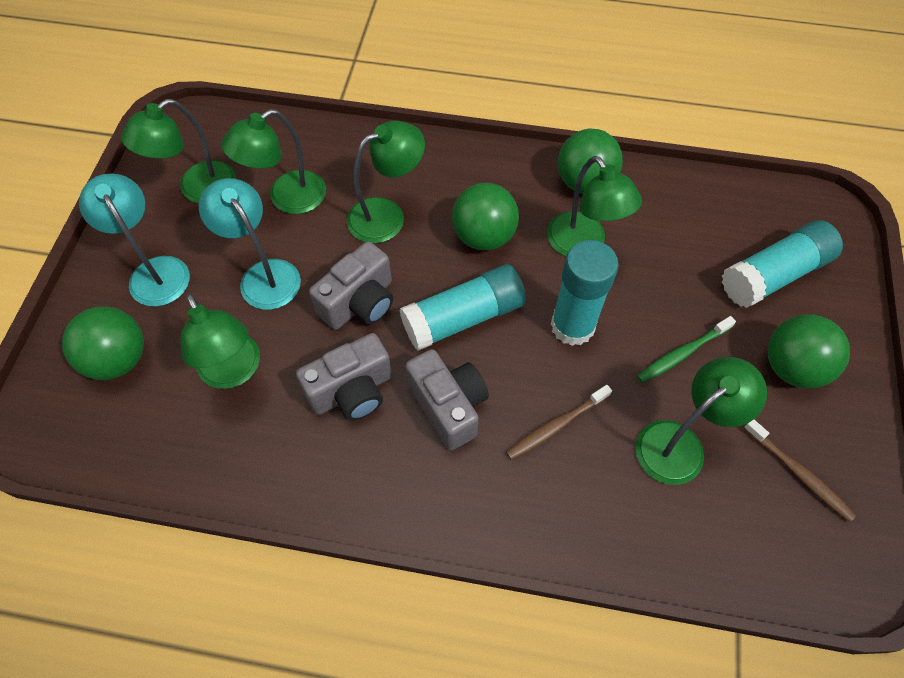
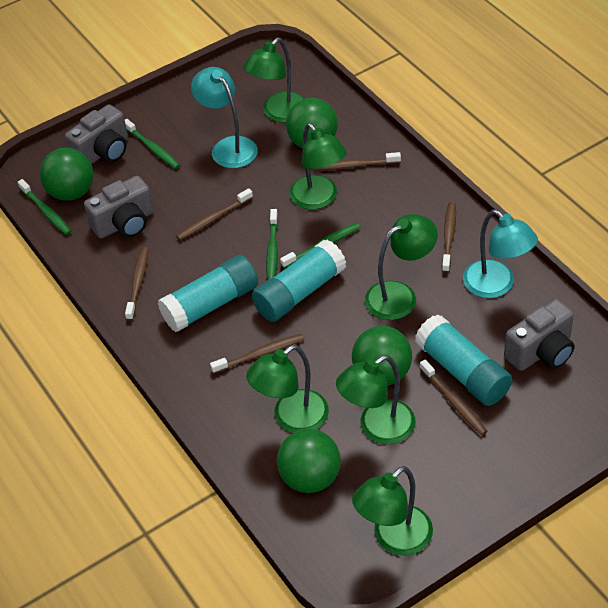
brown toothbrush: 2 -> 6
green toothbrush: 1 -> 4

